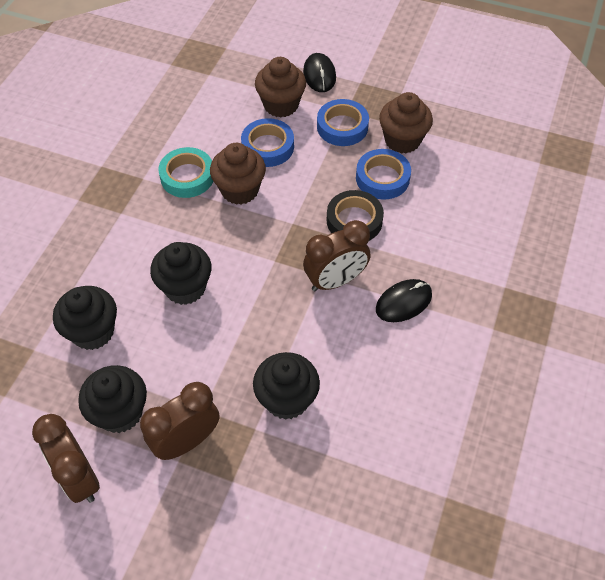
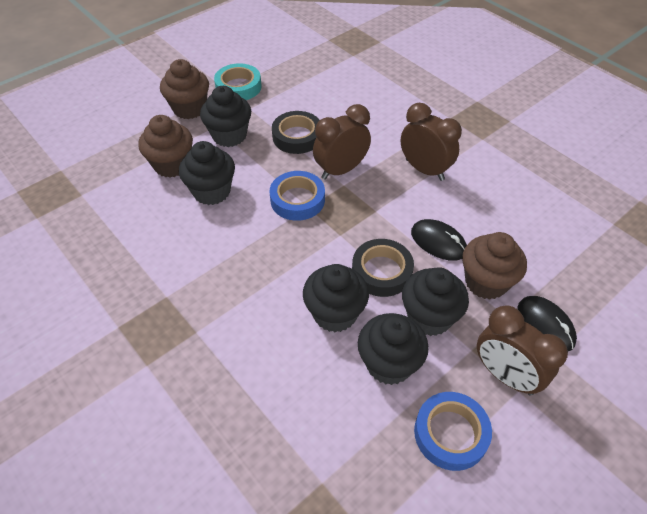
black cupcake: 4 -> 5
black tape: 1 -> 2
blue tape: 3 -> 2

